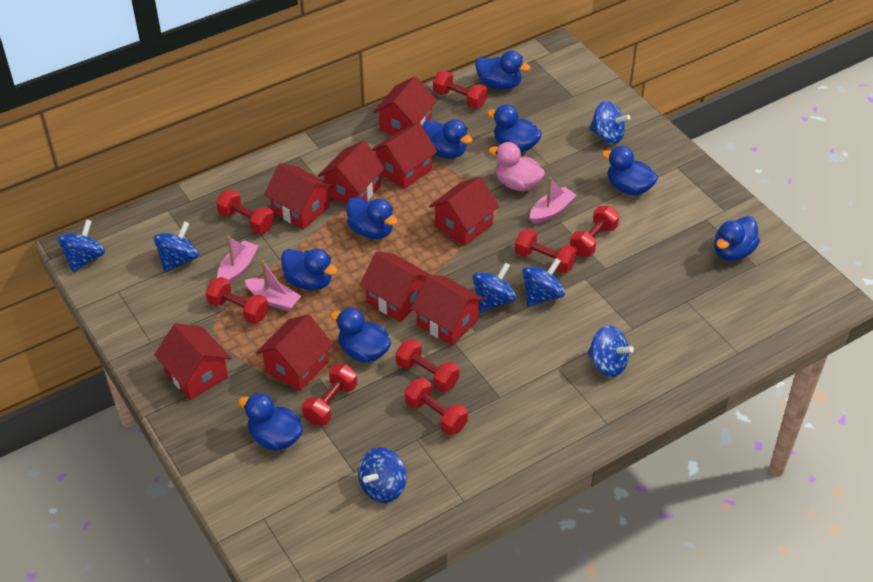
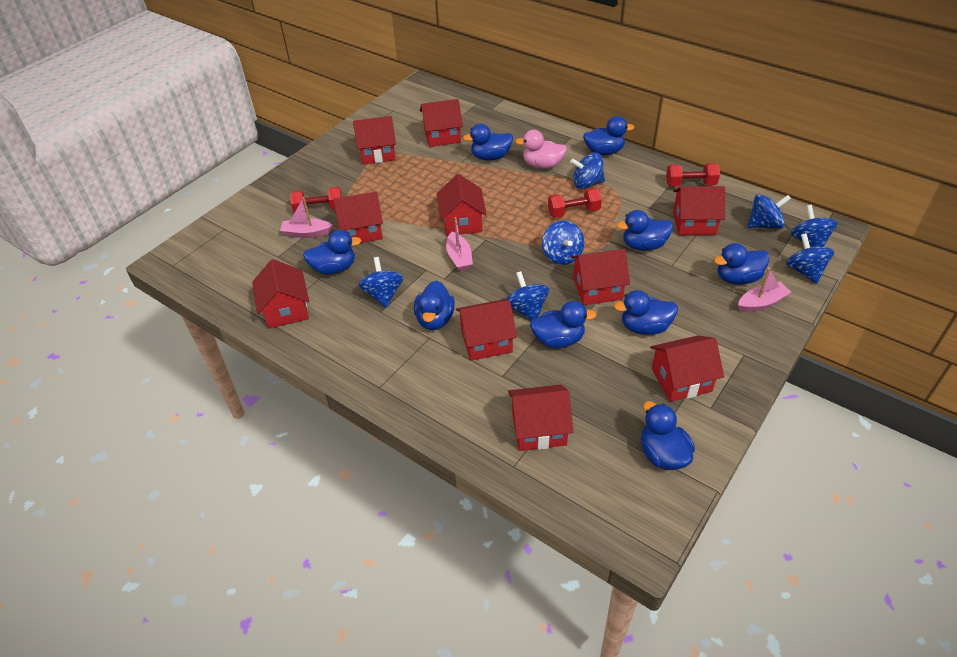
red dumbbell: 8 -> 3
red house: 9 -> 10

